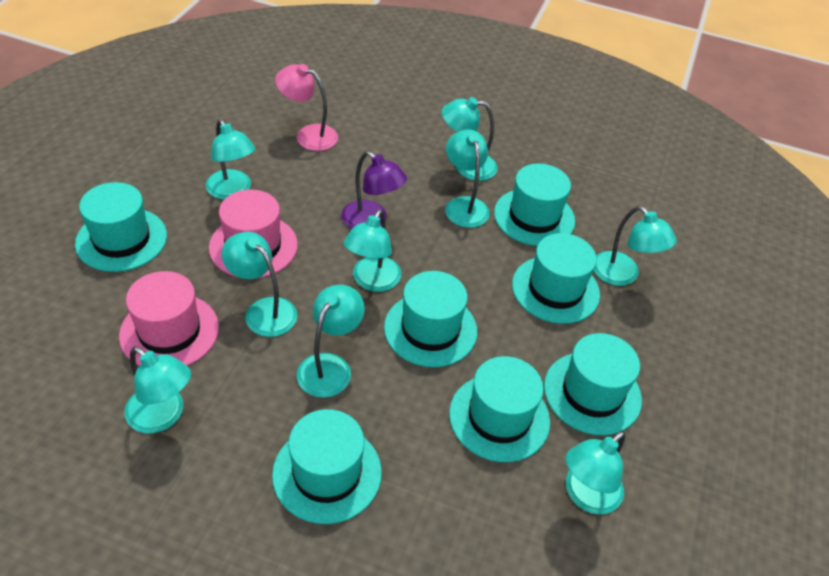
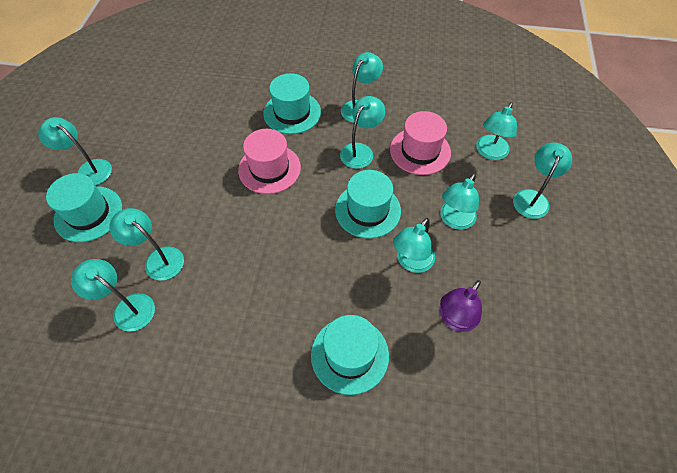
pink lamp: 1 -> 0
turquoise hat: 7 -> 4

